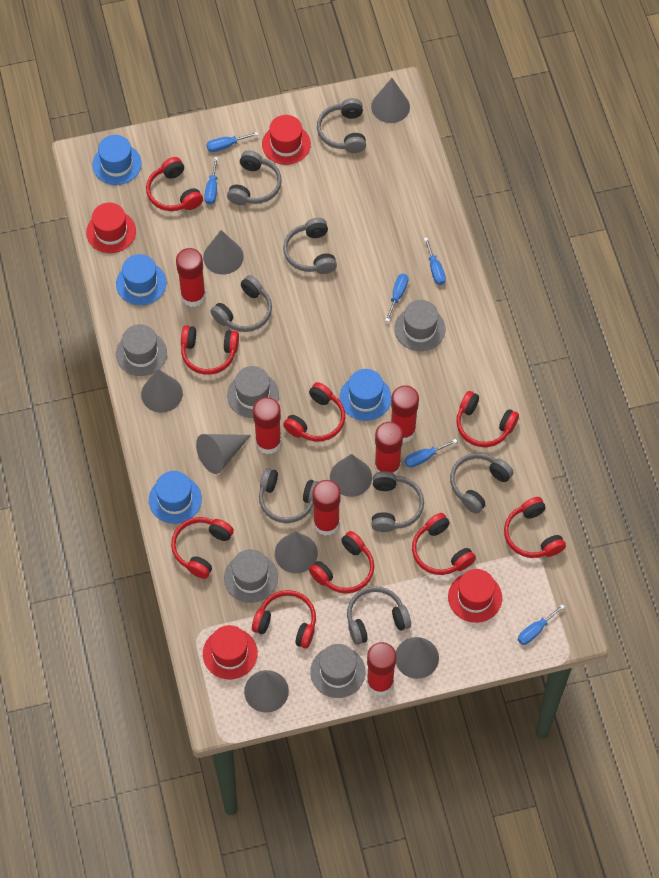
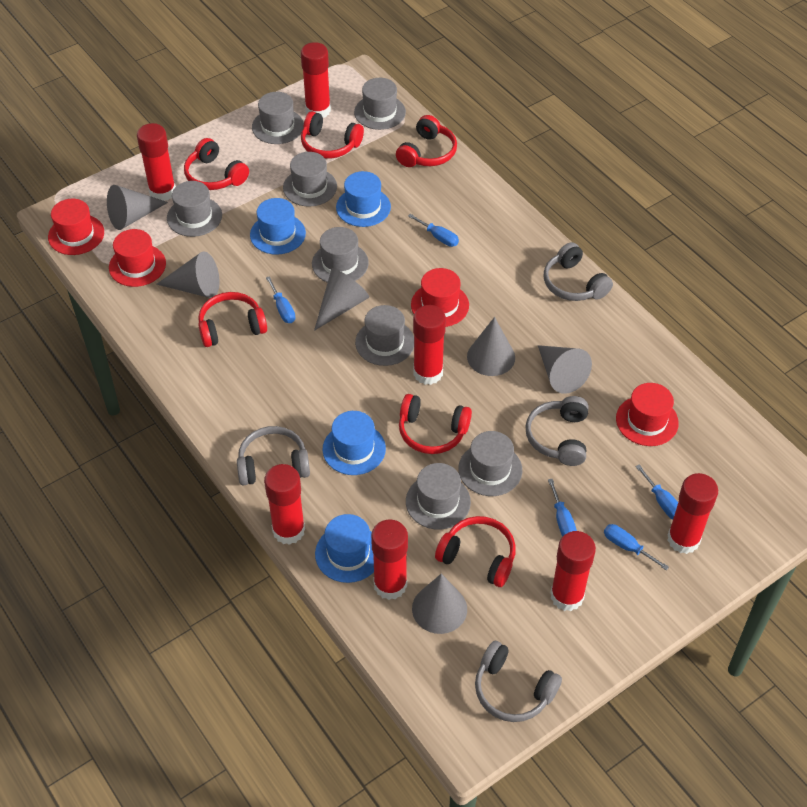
blue screwdriver: 6 -> 5
grey cone: 8 -> 6
grey hat: 5 -> 8
grey headphones: 8 -> 4
red glue stick: 6 -> 7
red headphones: 9 -> 6

